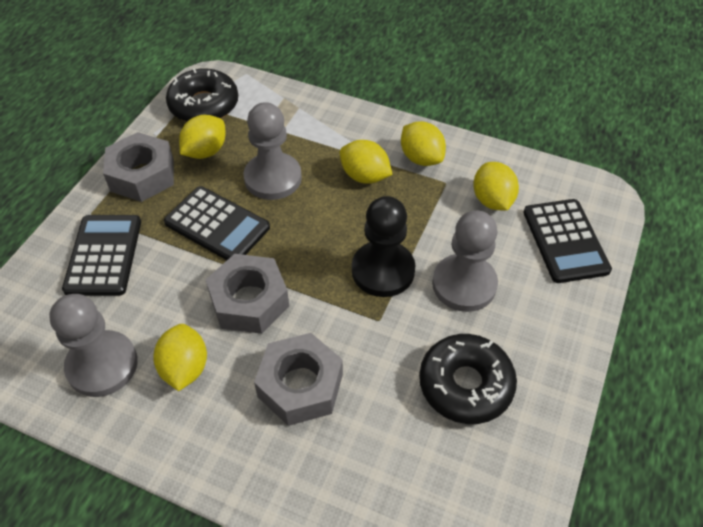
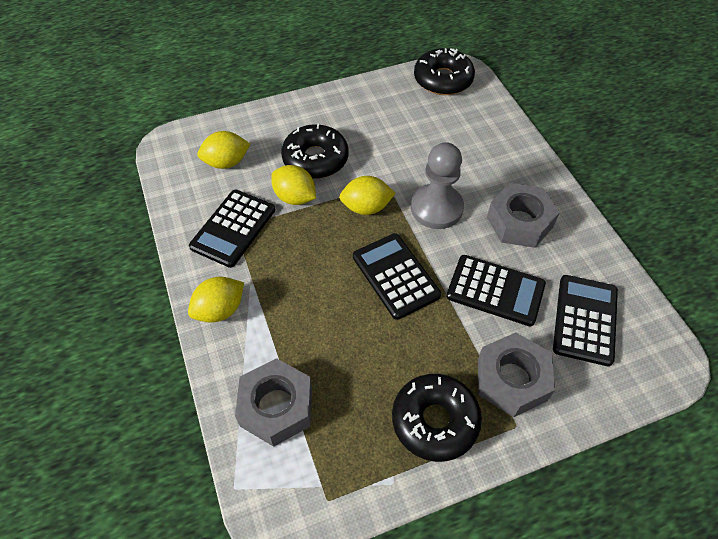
black calculator: 3 -> 4
black donut: 2 -> 3
black pawn: 1 -> 0
grey pawn: 3 -> 1
yellow lemon: 5 -> 4

